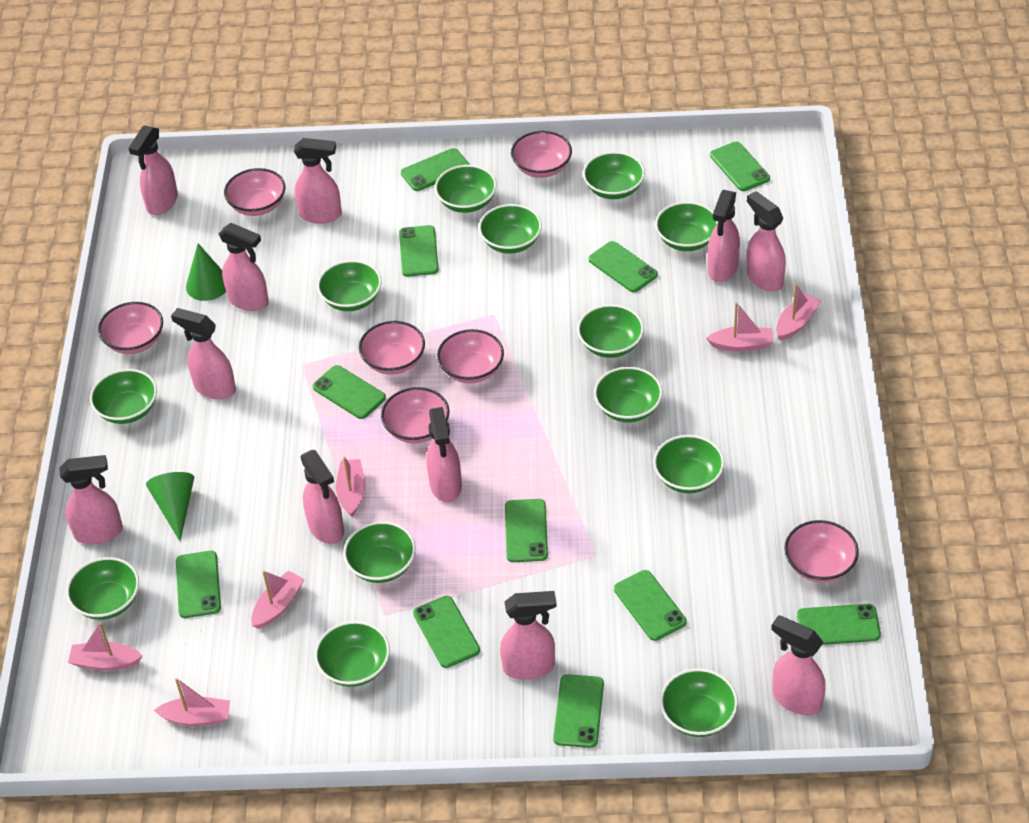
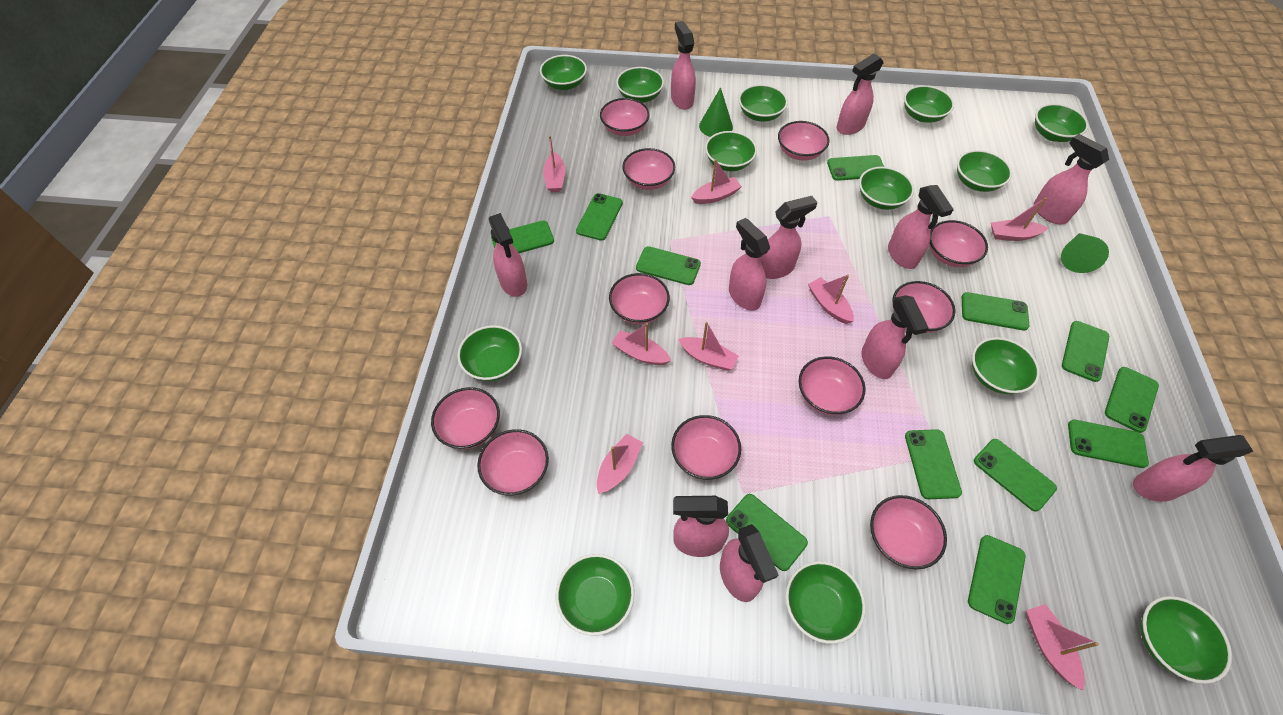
green phone: 11 -> 12
pink boat: 6 -> 8
pink bowl: 7 -> 11

